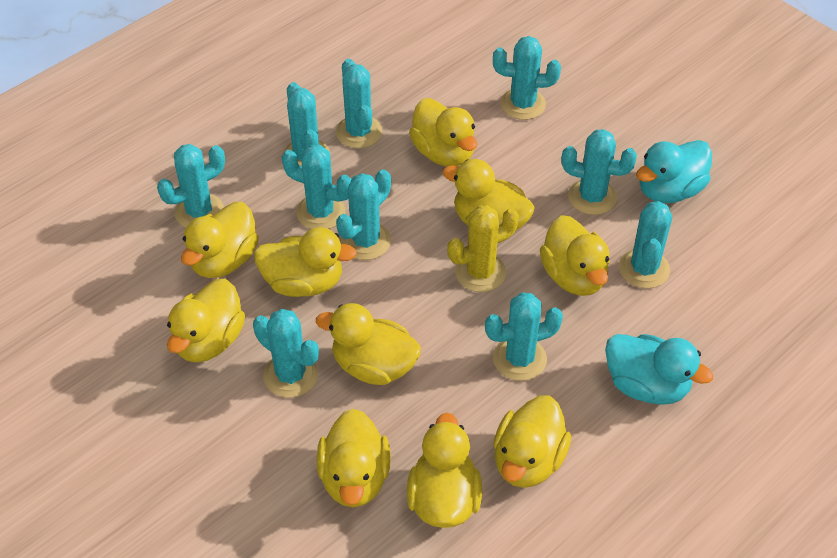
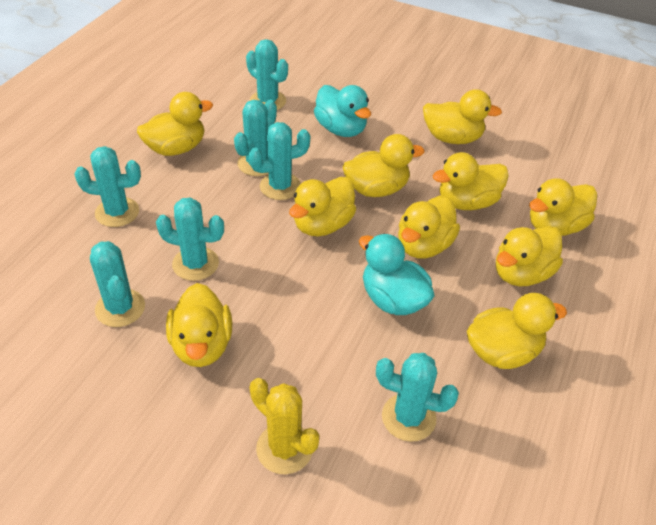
turquoise cactus: 10 -> 7

